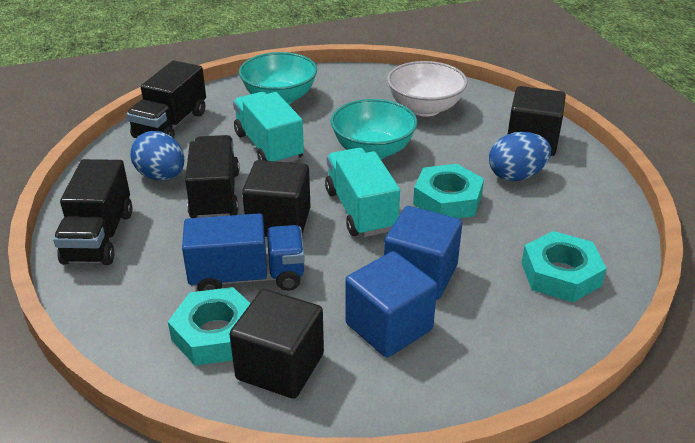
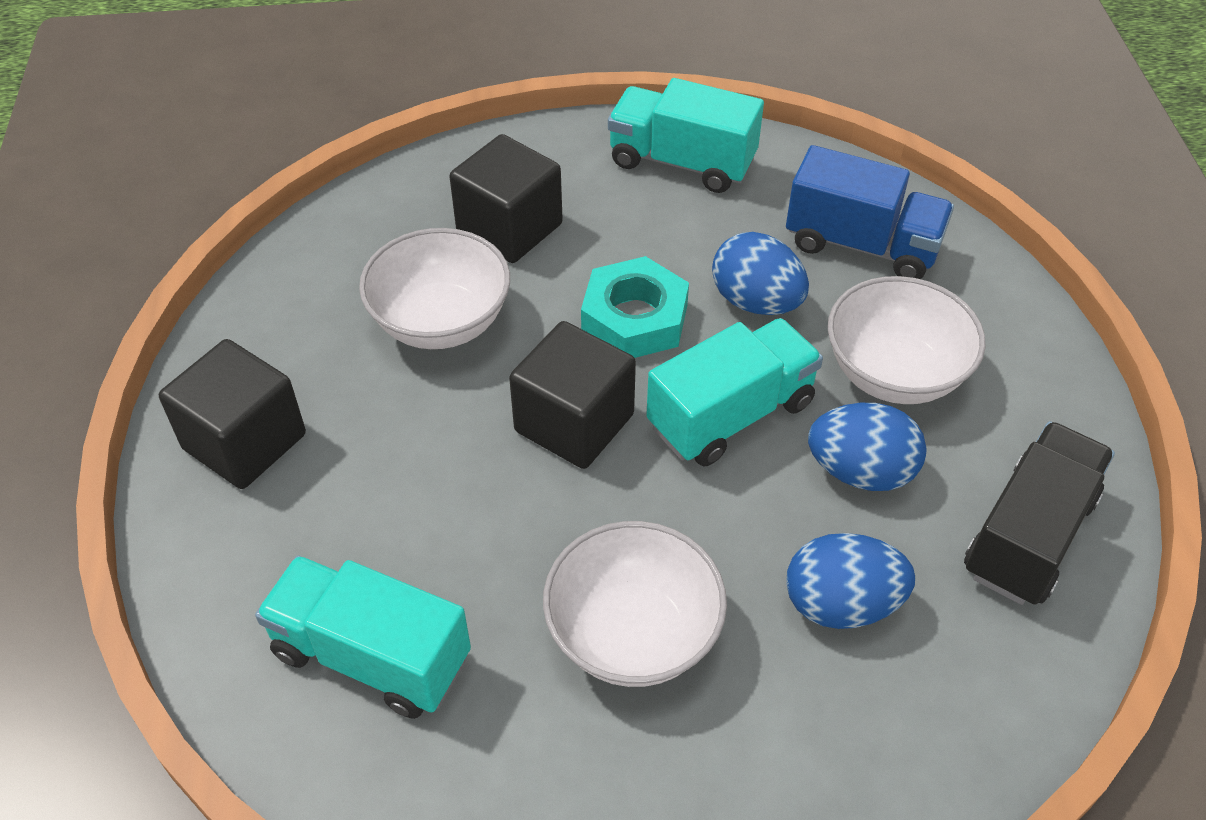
black truck: 3 -> 1
blue cube: 2 -> 0
blue egg: 2 -> 3
turquoise bowl: 2 -> 0
turquoise nut: 3 -> 1
turquoise truck: 2 -> 3
white bowl: 1 -> 3

